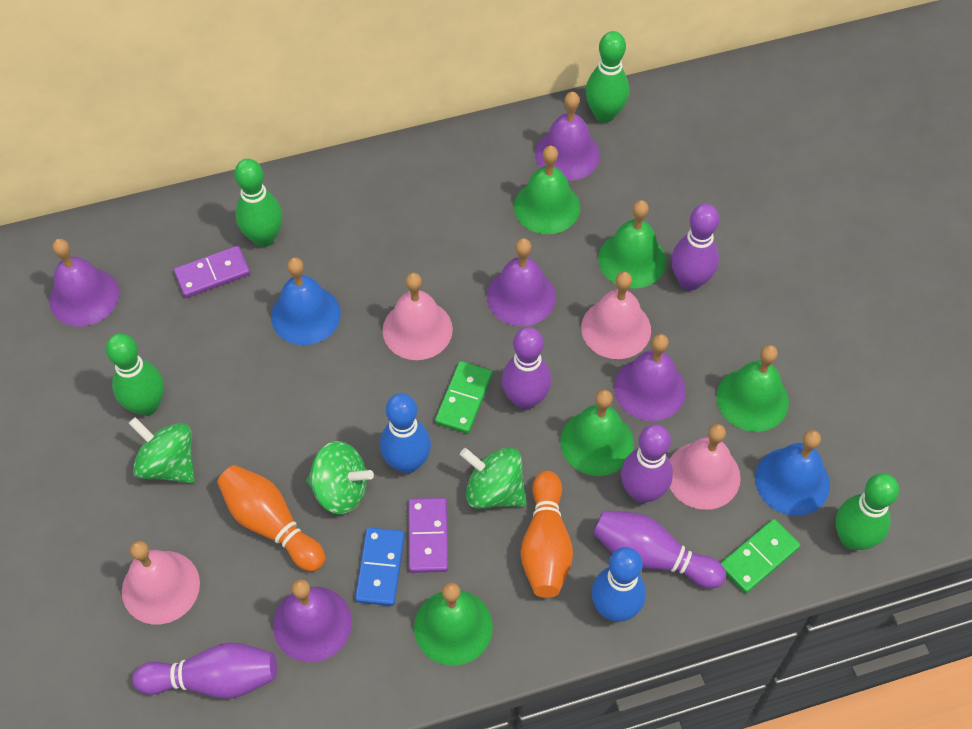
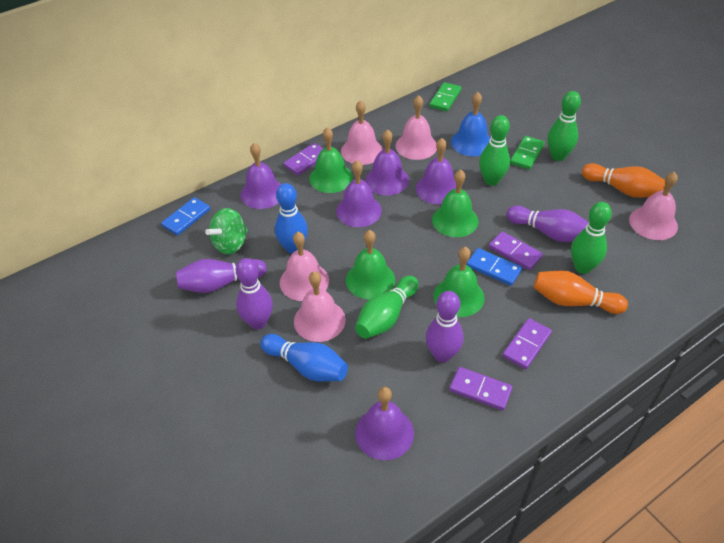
blue bell: 2 -> 1
blue domino: 1 -> 2
green bell: 5 -> 4
green spinning top: 3 -> 1
pink bell: 4 -> 5
purple bowling pin: 5 -> 4
purple domino: 2 -> 4

